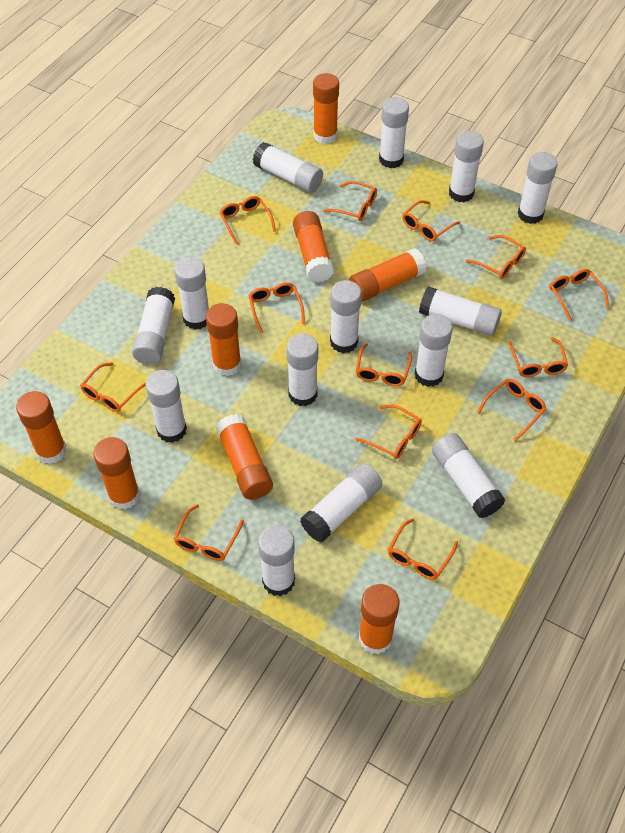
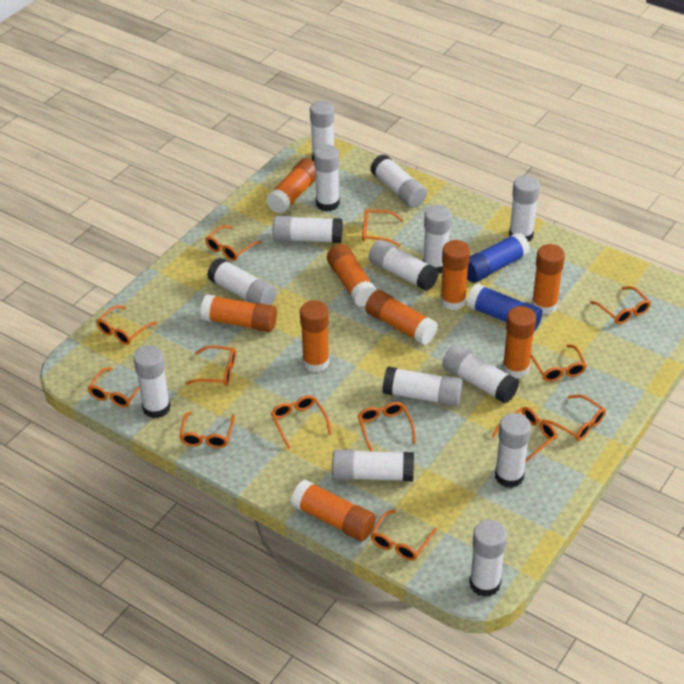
blue glue stick: 0 -> 2
orange glue stick: 8 -> 9

